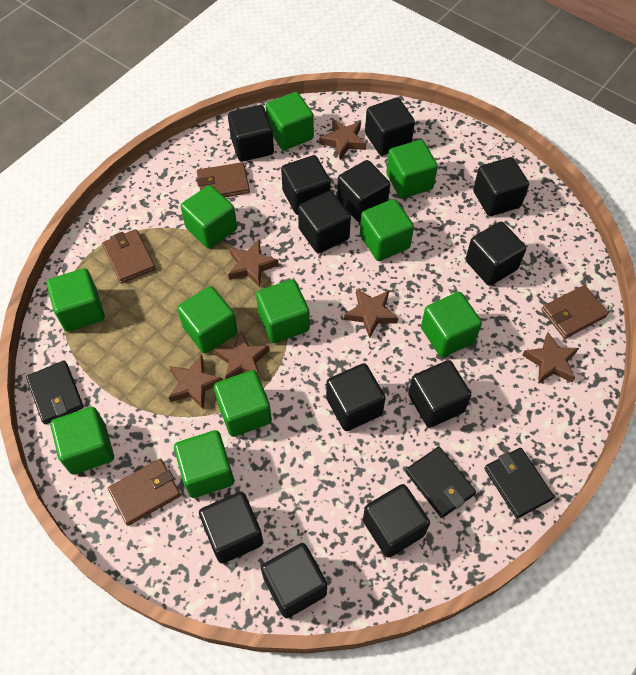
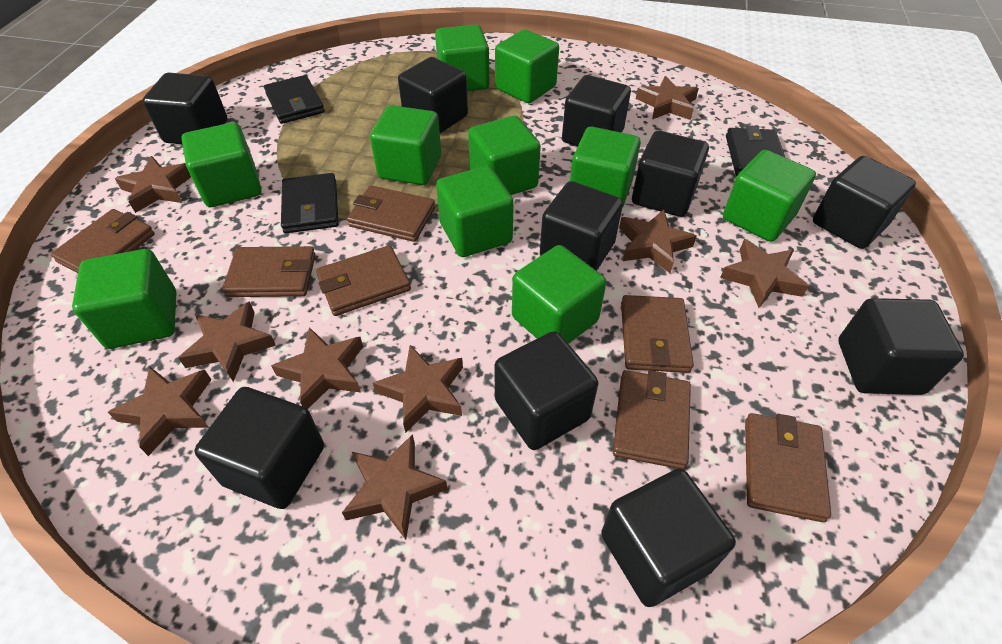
black cube: 12 -> 10
brown star: 6 -> 9
brown wallet: 4 -> 7
green cube: 11 -> 10

